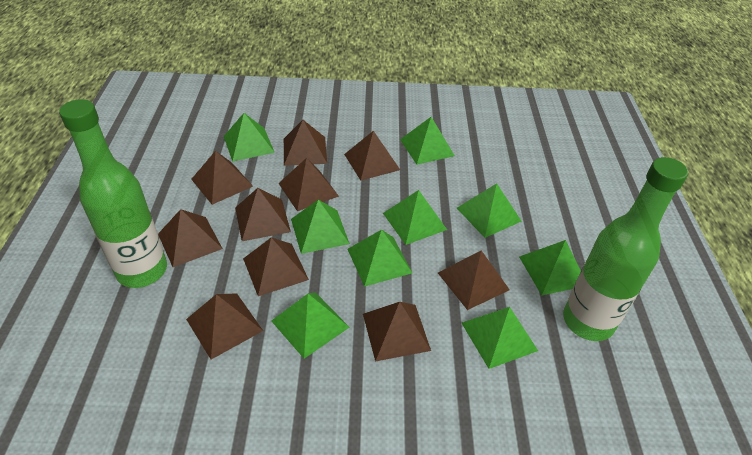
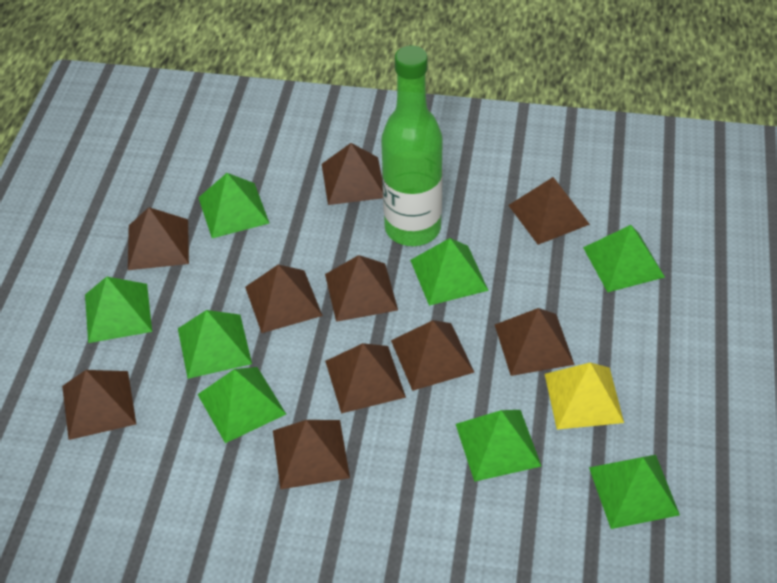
green bottle: 2 -> 1
green pyramid: 9 -> 8
yellow pyramid: 0 -> 1

